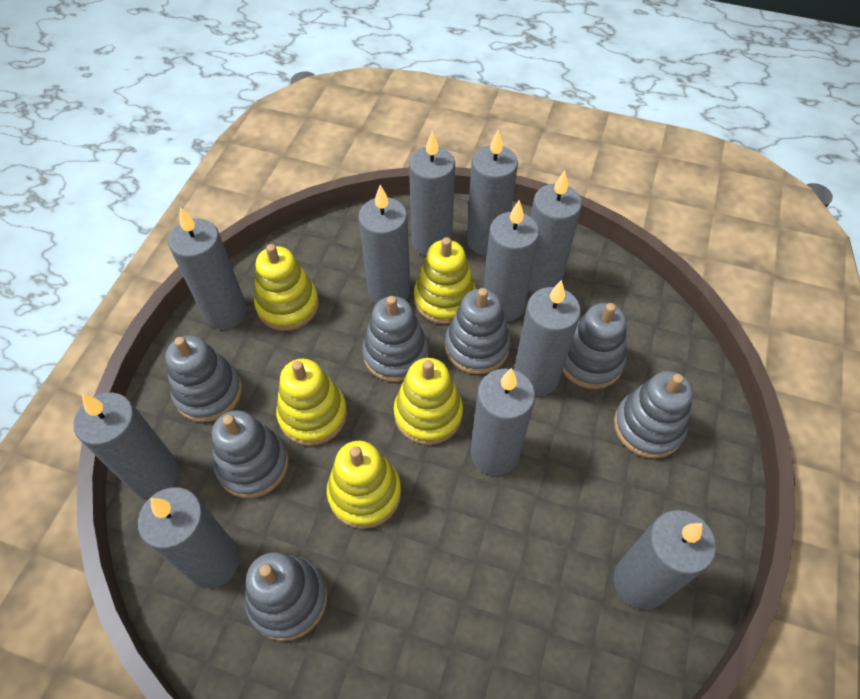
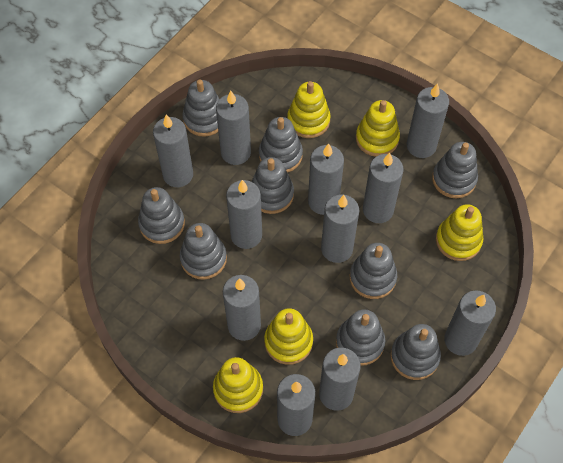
grey stacking toy: 7 -> 9

